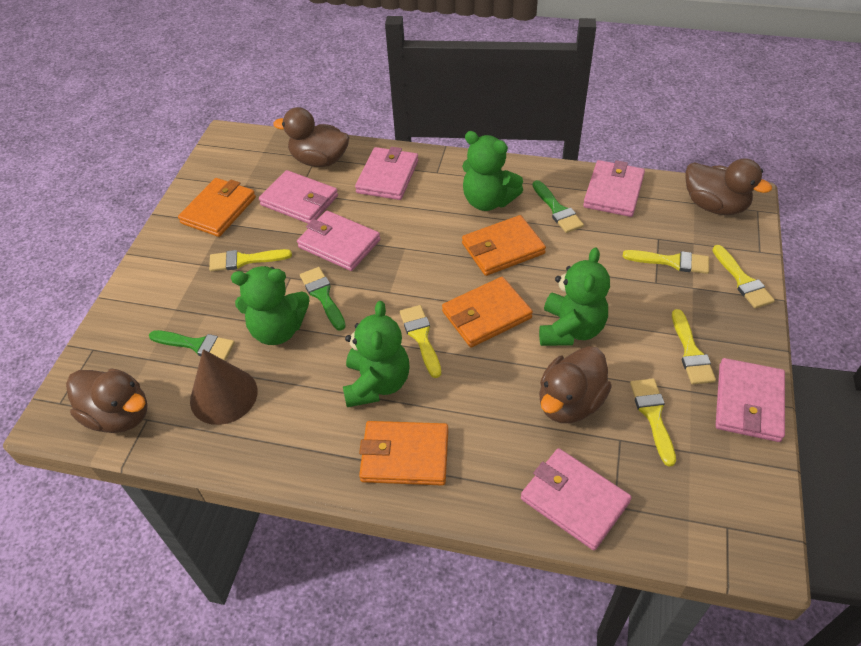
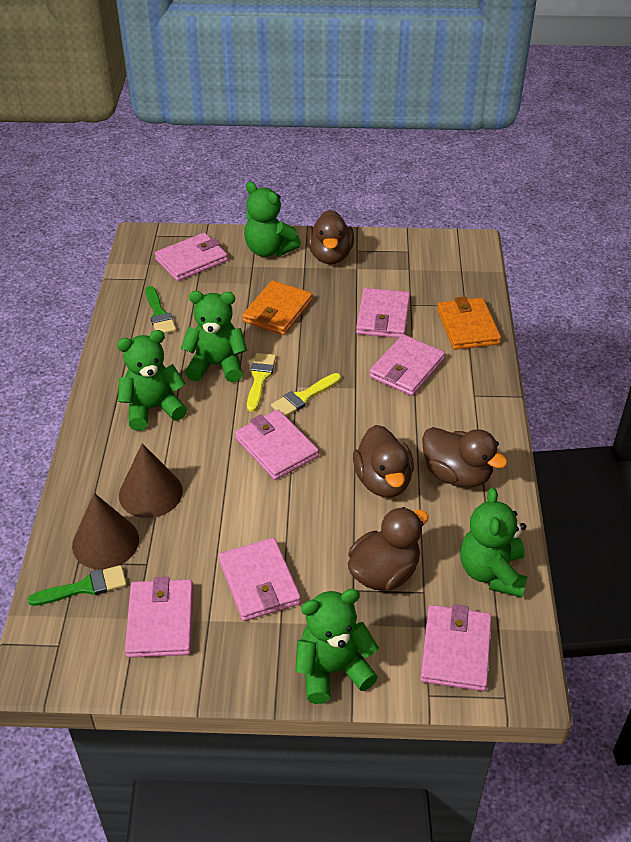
brown cone: 1 -> 2
green brush: 3 -> 2
green teddy bear: 4 -> 5
orange wallet: 4 -> 2
pink wallet: 6 -> 7
yellow brush: 6 -> 2

